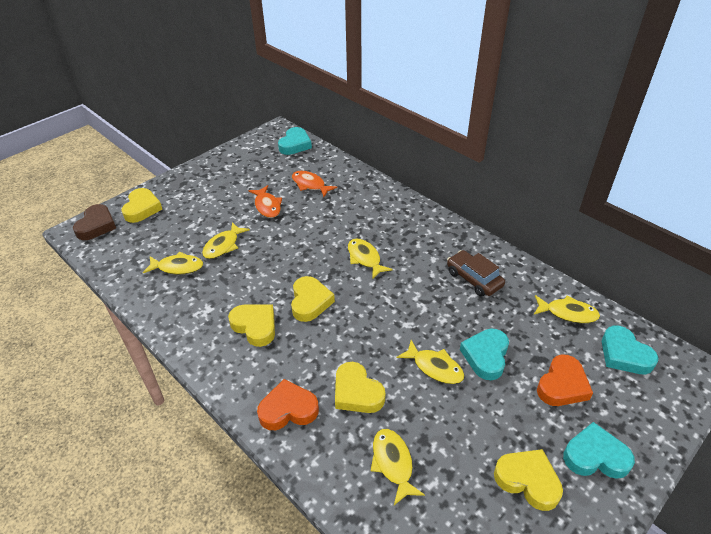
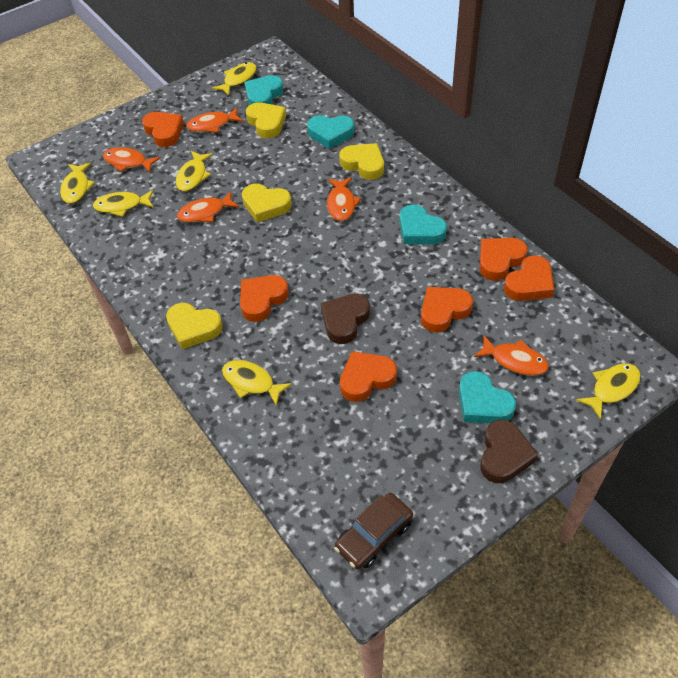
brown heart: 1 -> 2
orange fish: 2 -> 5
orange heart: 2 -> 6
yellow heart: 5 -> 4

